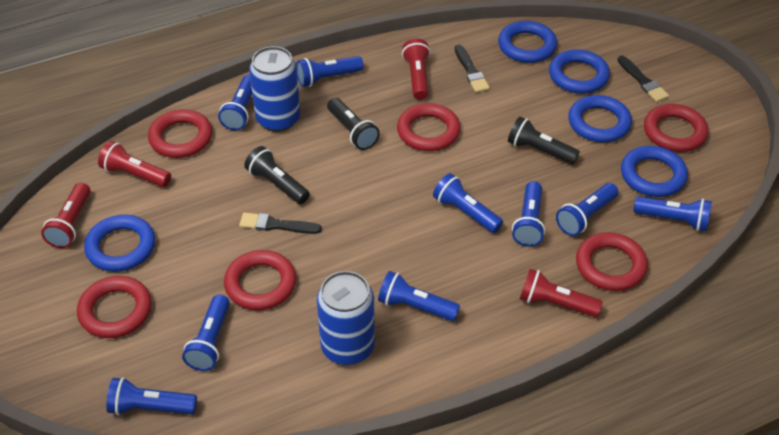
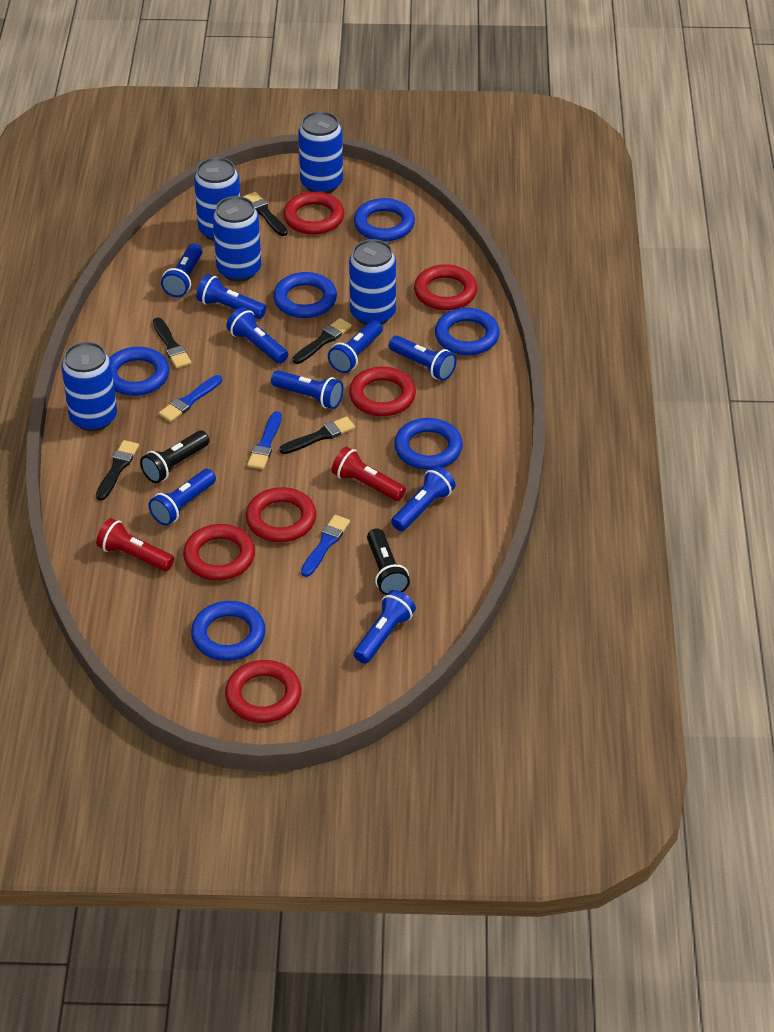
black brush: 3 -> 5
black flashlight: 3 -> 2
blue brush: 0 -> 3
blue can: 2 -> 5
blue ring: 5 -> 6
red flashlight: 4 -> 2

